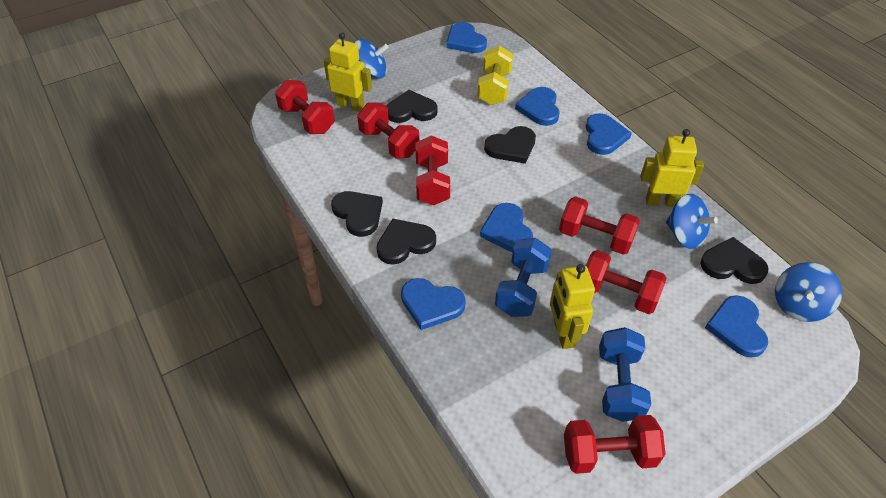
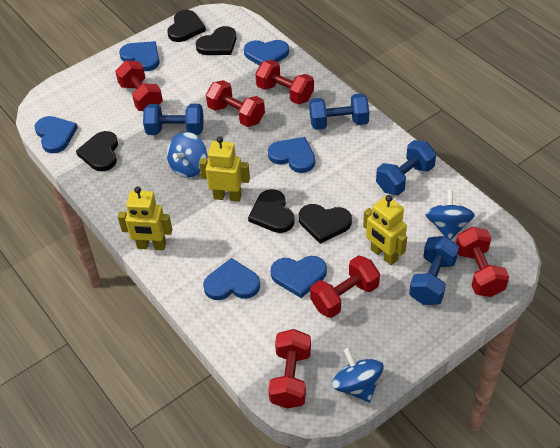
blue dumbbell: 2 -> 4
yellow dumbbell: 1 -> 0

